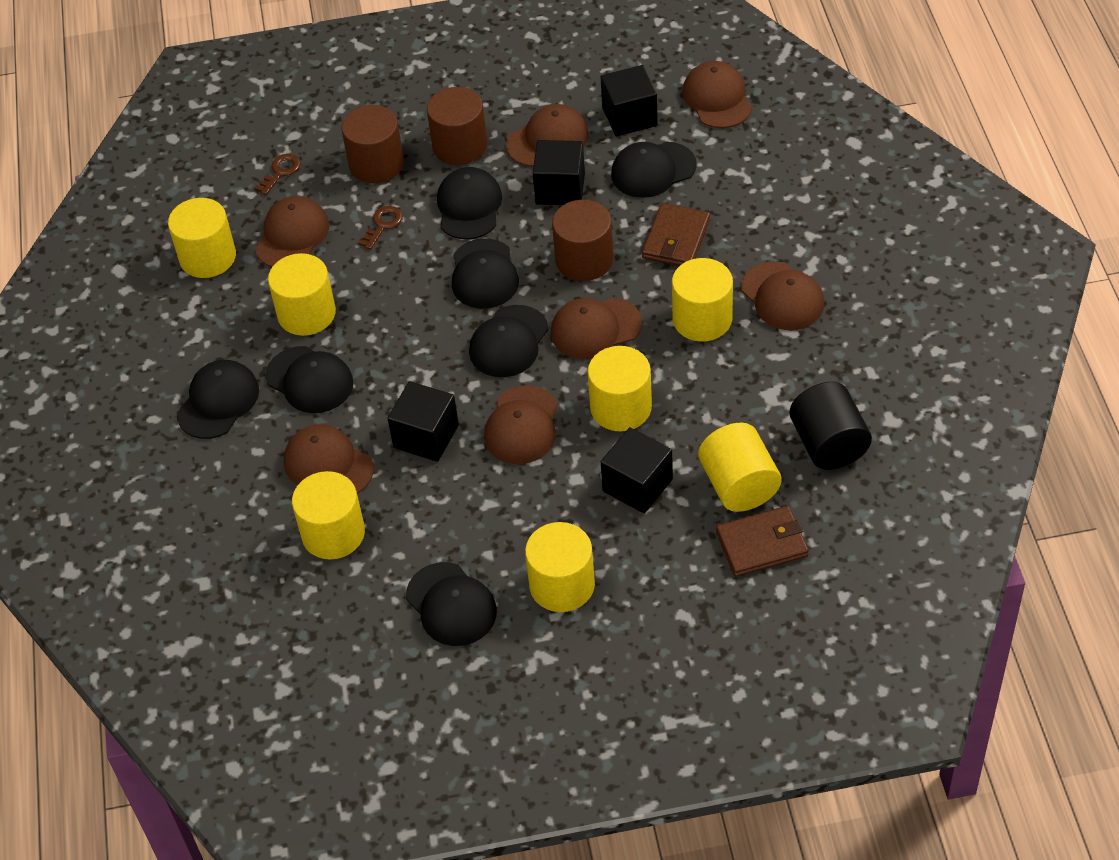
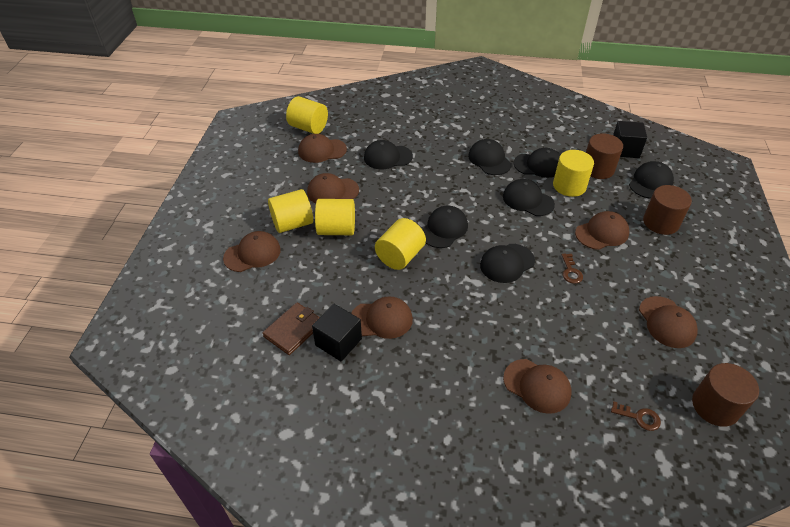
black cube: 4 -> 2
black cylinder: 1 -> 0
brown wallet: 2 -> 1
yellow cylinder: 7 -> 5

